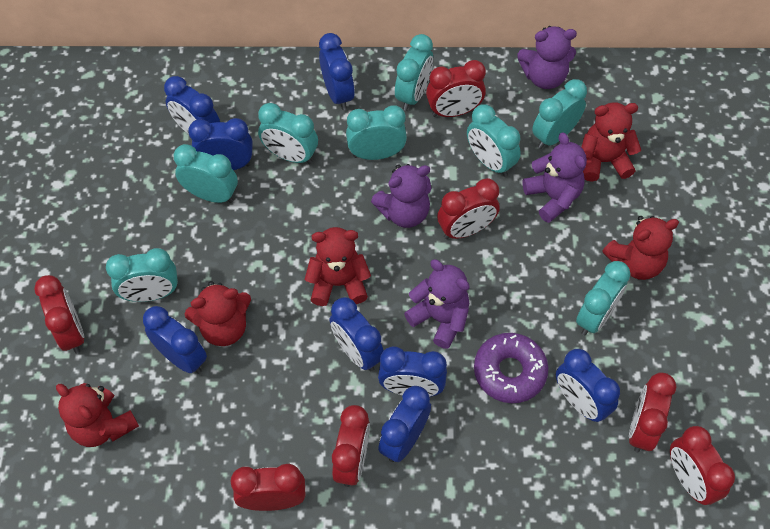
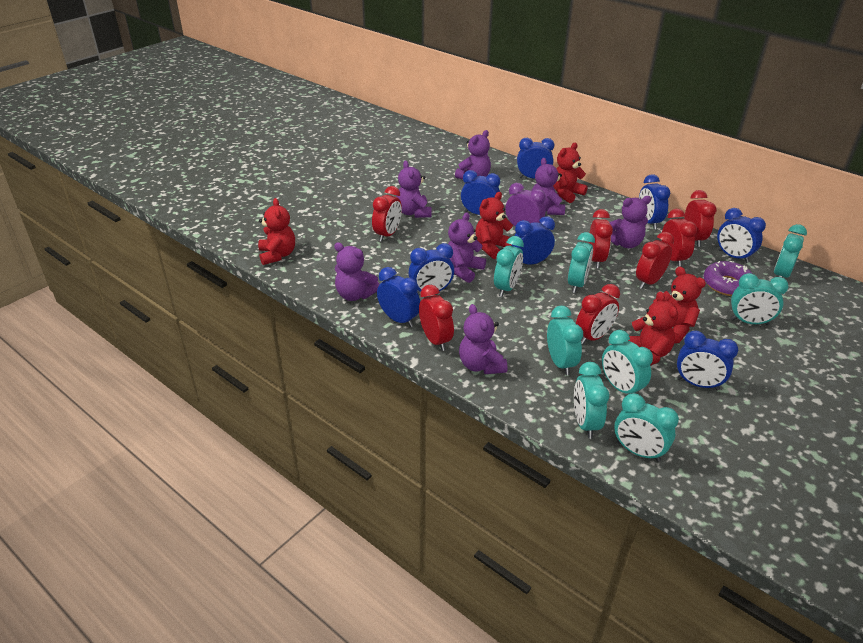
purple clock: 0 -> 1
purple teddy bear: 4 -> 7

